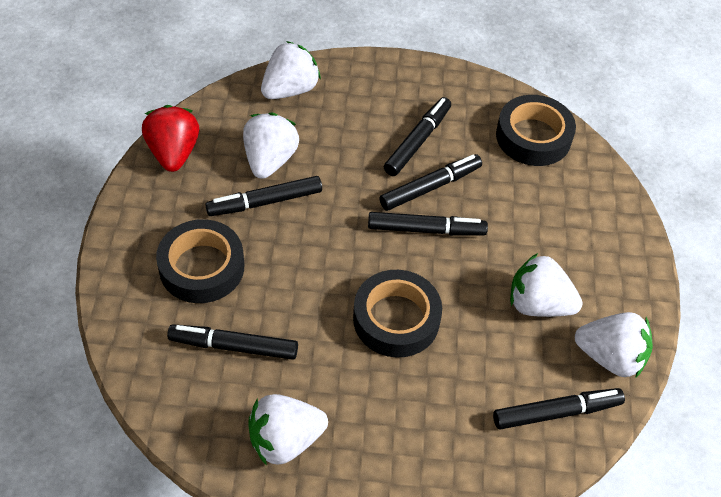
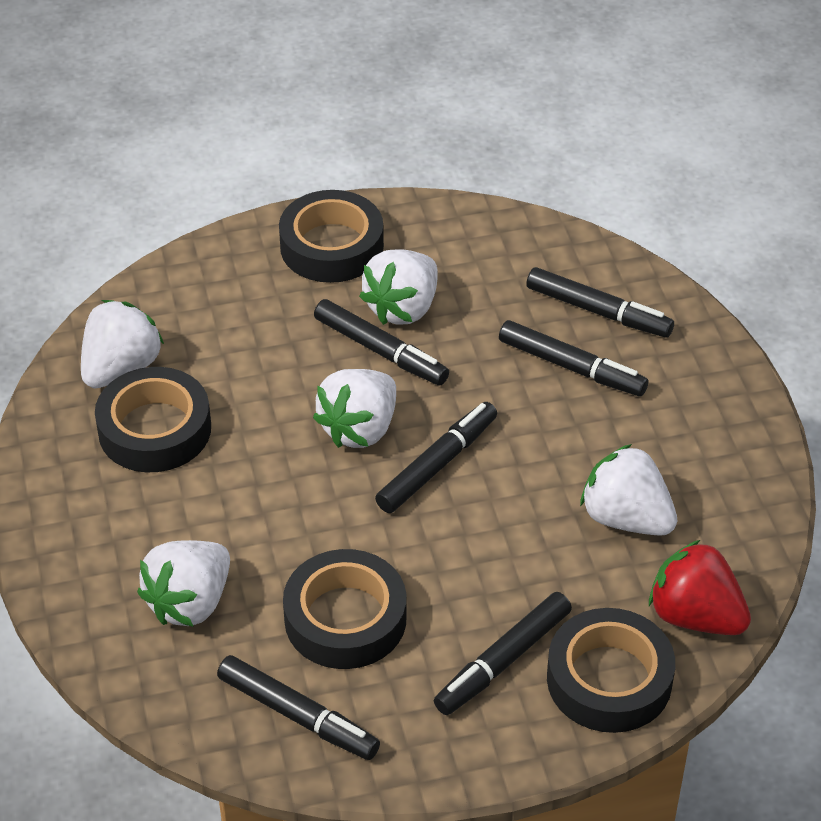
black tape: 3 -> 4

